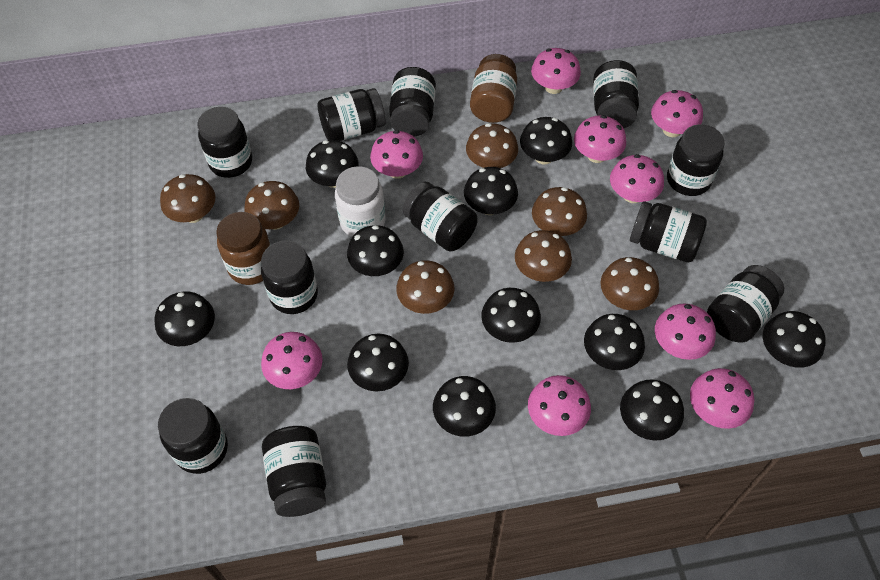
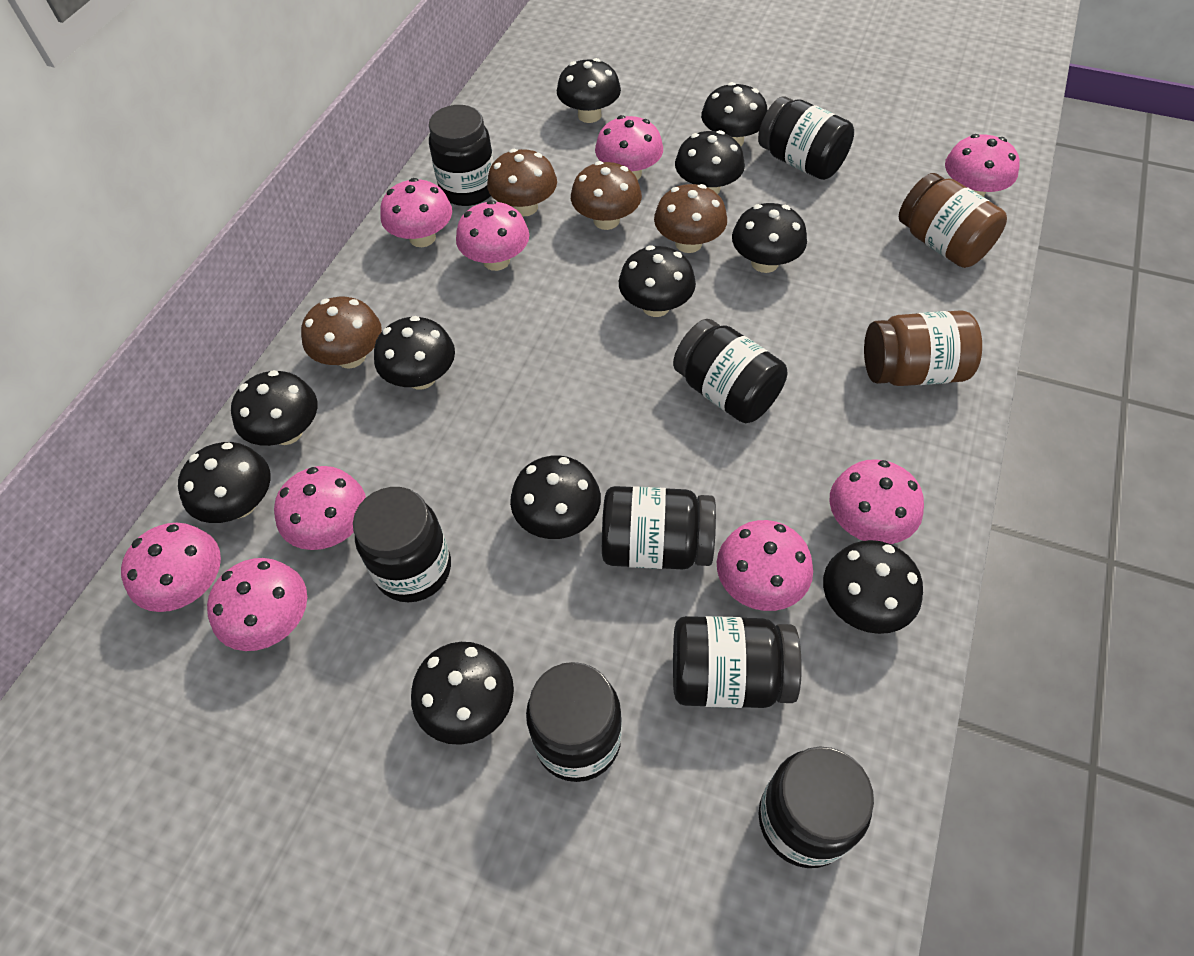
black jar: 11 -> 8
brown mushroom: 7 -> 4
white jar: 1 -> 0

